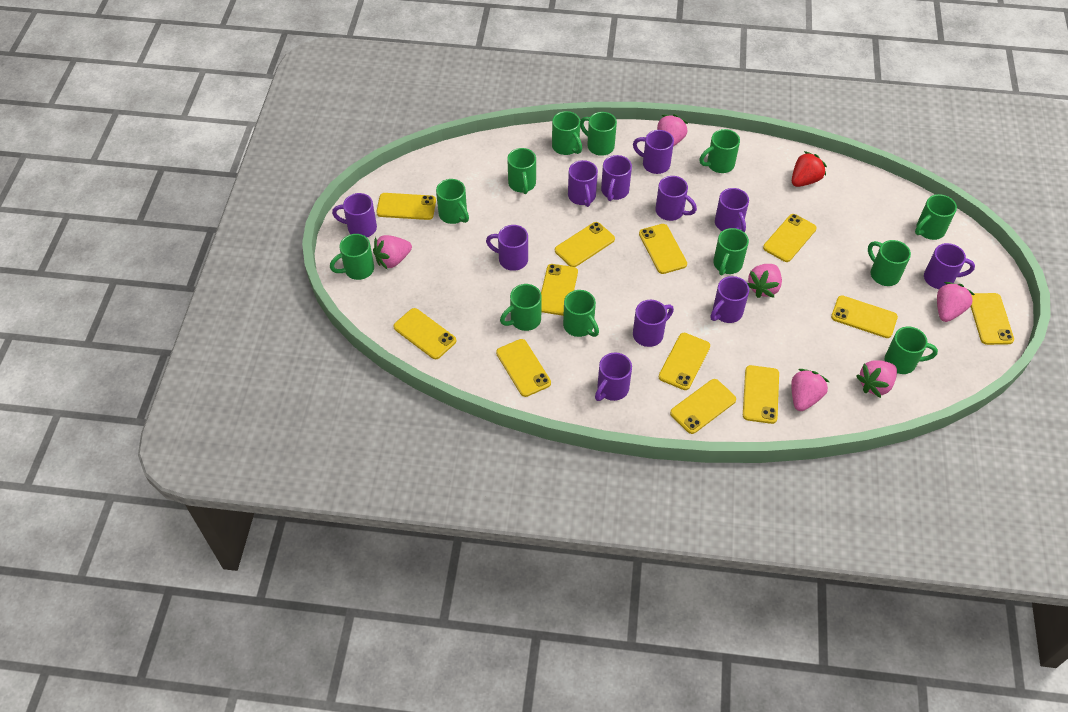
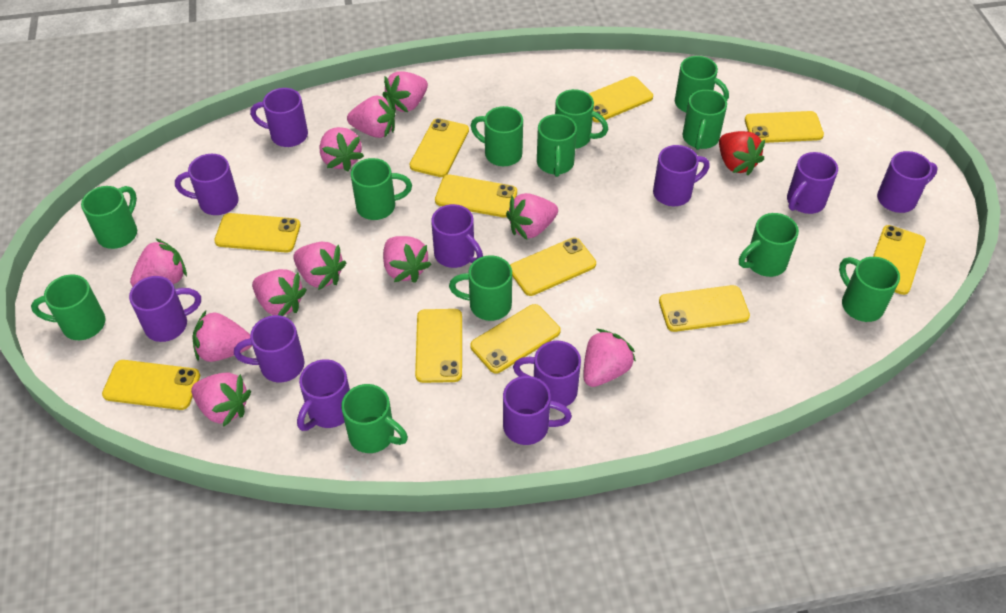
pink strawberry: 6 -> 11
yellow phone: 12 -> 11

